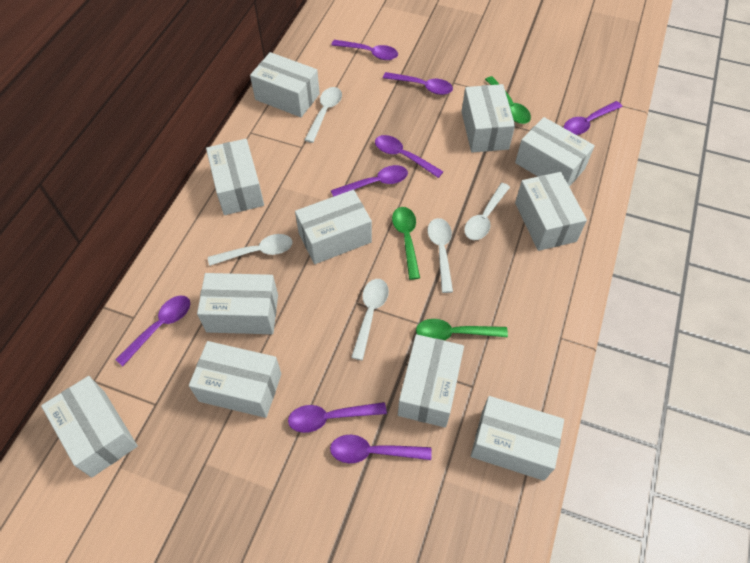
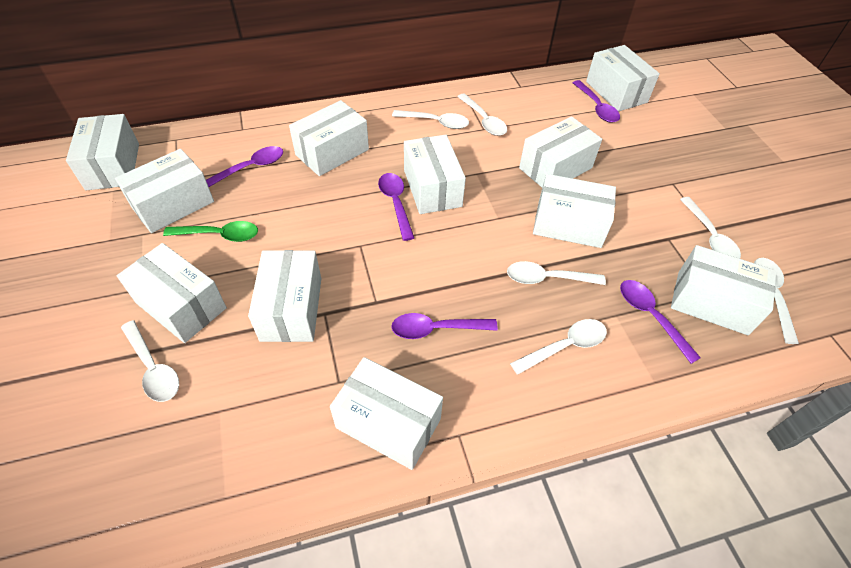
green spoon: 3 -> 1
purple spoon: 8 -> 5
white spoon: 5 -> 7

